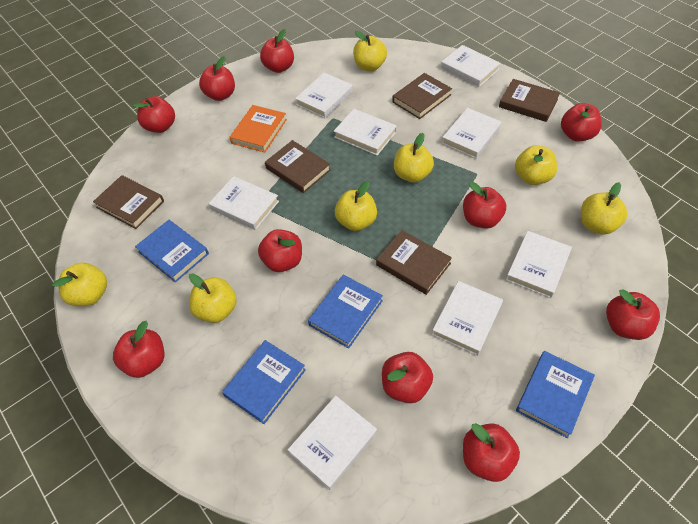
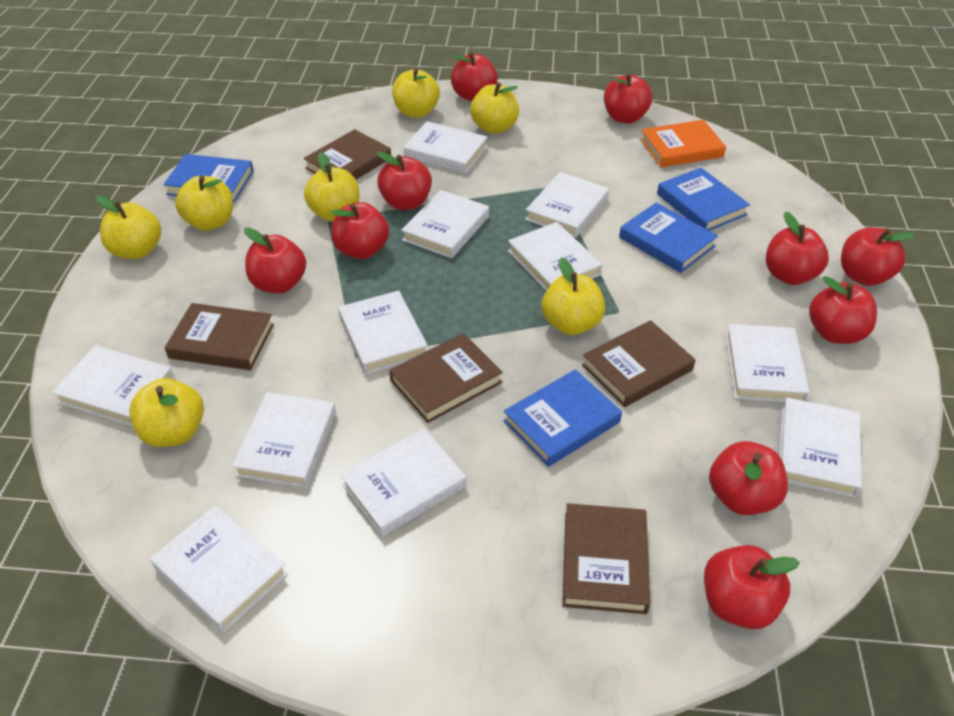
white book: 8 -> 11

